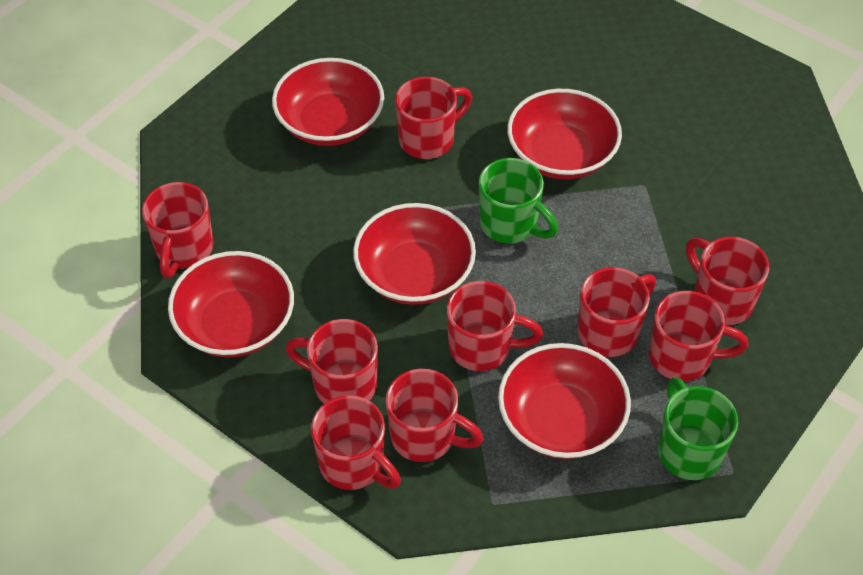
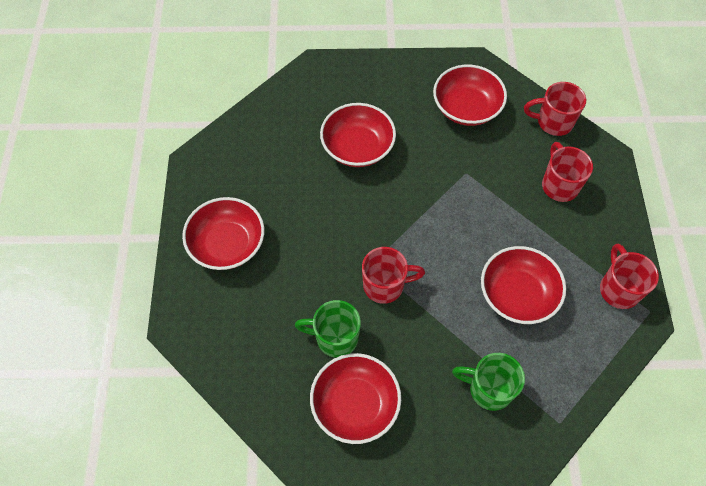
red mug: 9 -> 4

